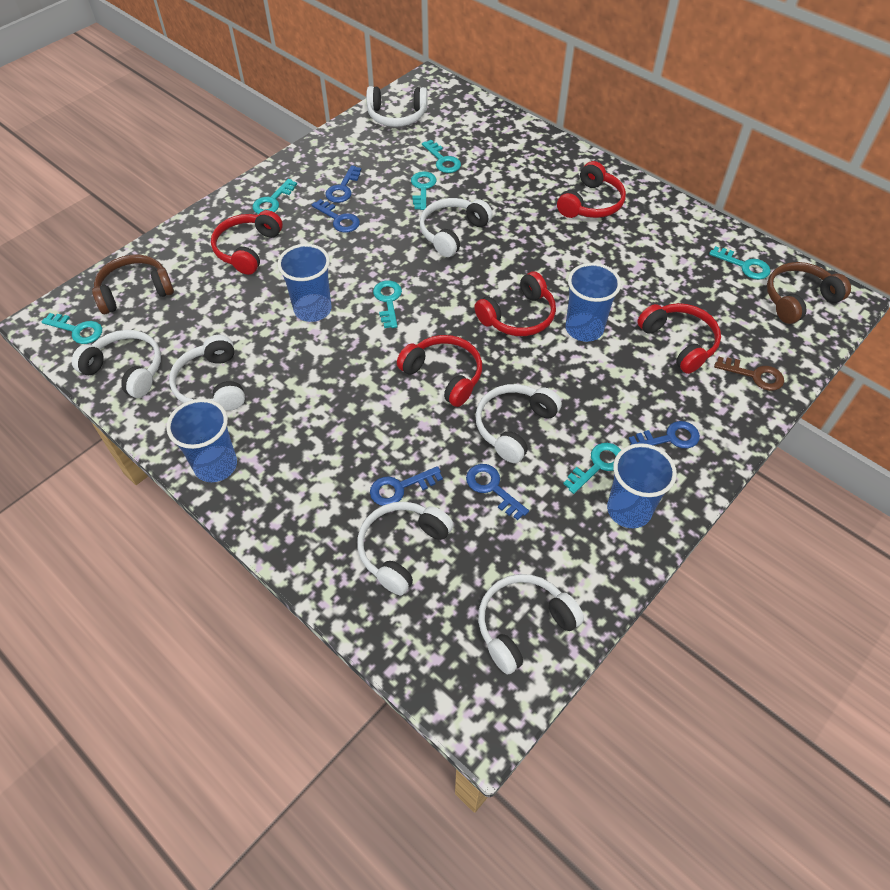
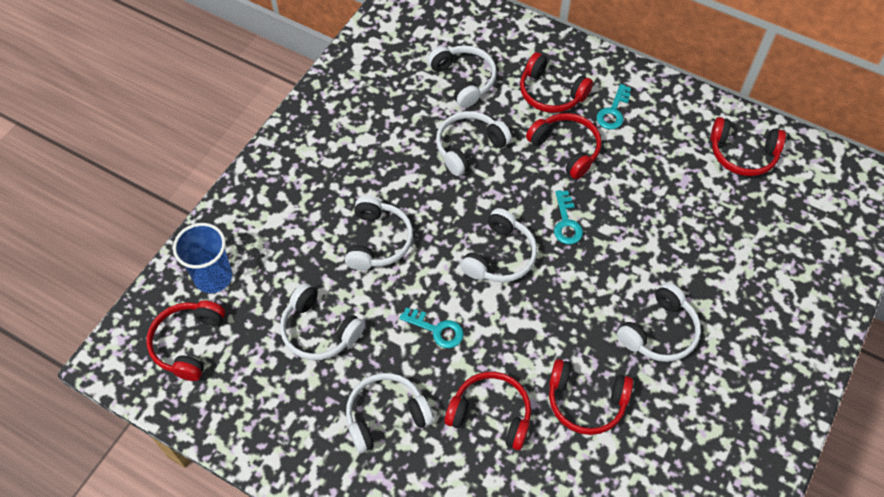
blue cup: 4 -> 1
blue key: 5 -> 0
brown headphones: 2 -> 0
brown key: 1 -> 0
red headphones: 5 -> 6
turquoise key: 7 -> 3

